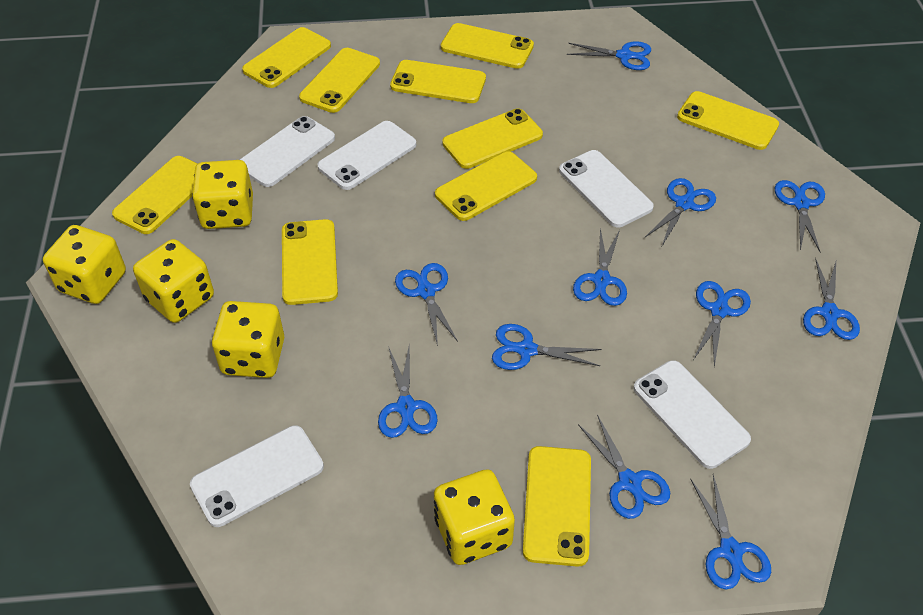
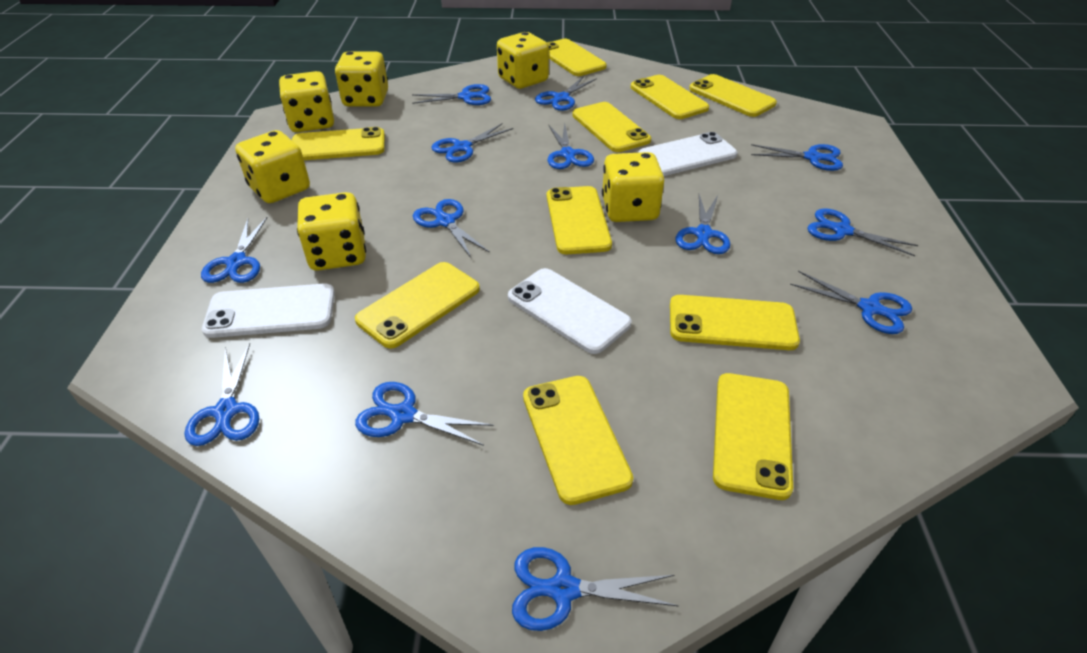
blue scissors: 11 -> 13
white phone: 5 -> 3
yellow dice: 5 -> 6

